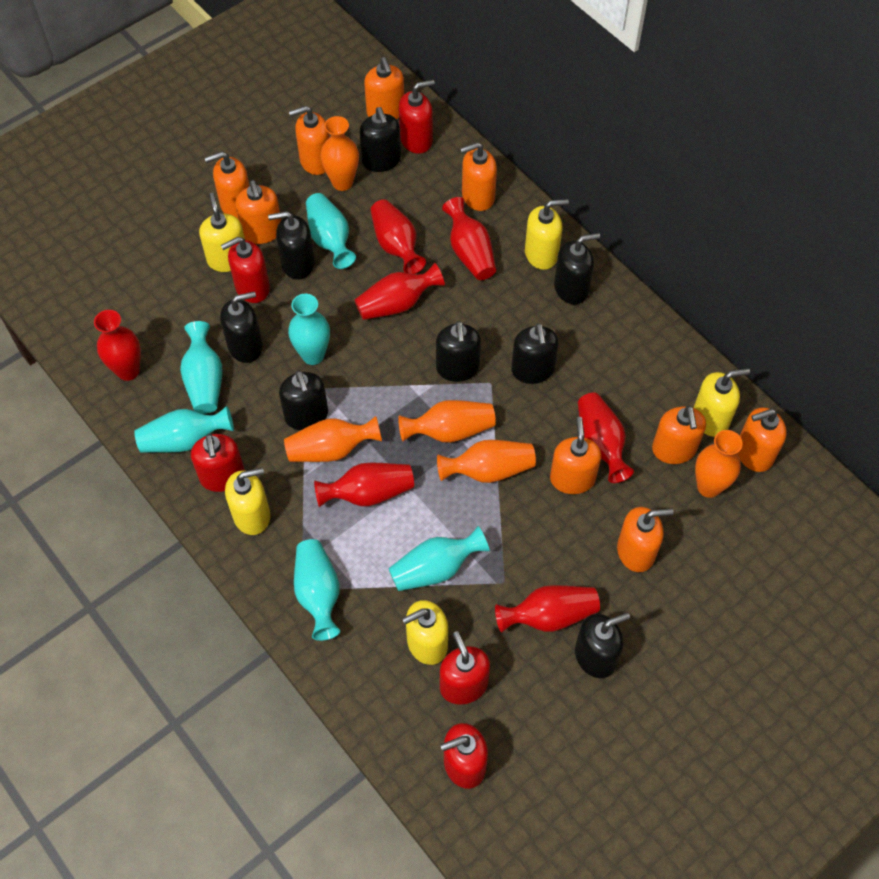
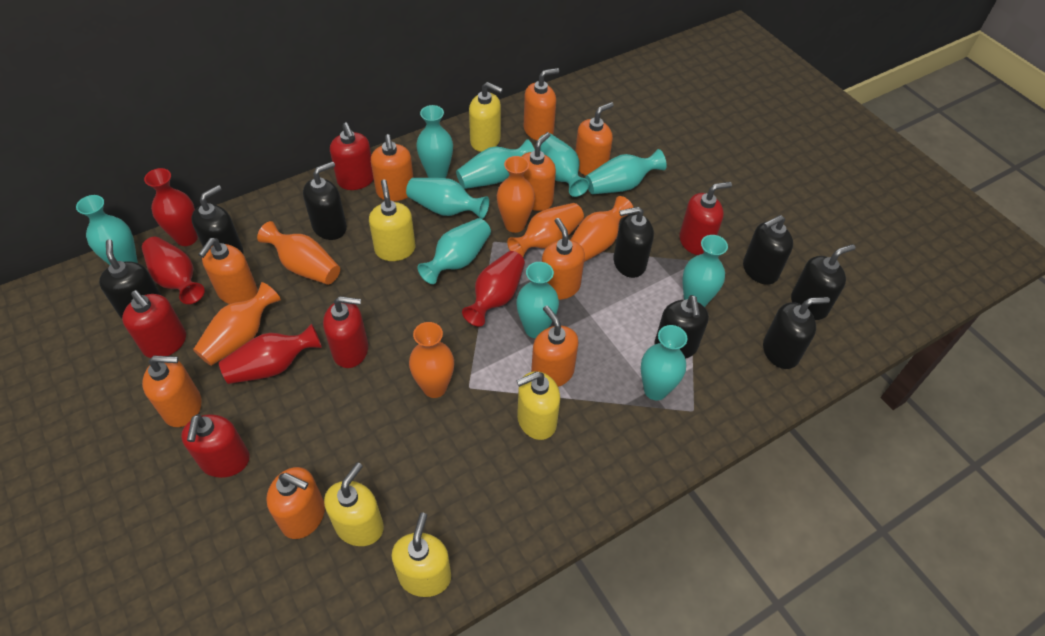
orange vase: 5 -> 6
red vase: 7 -> 4
turquoise vase: 6 -> 10

